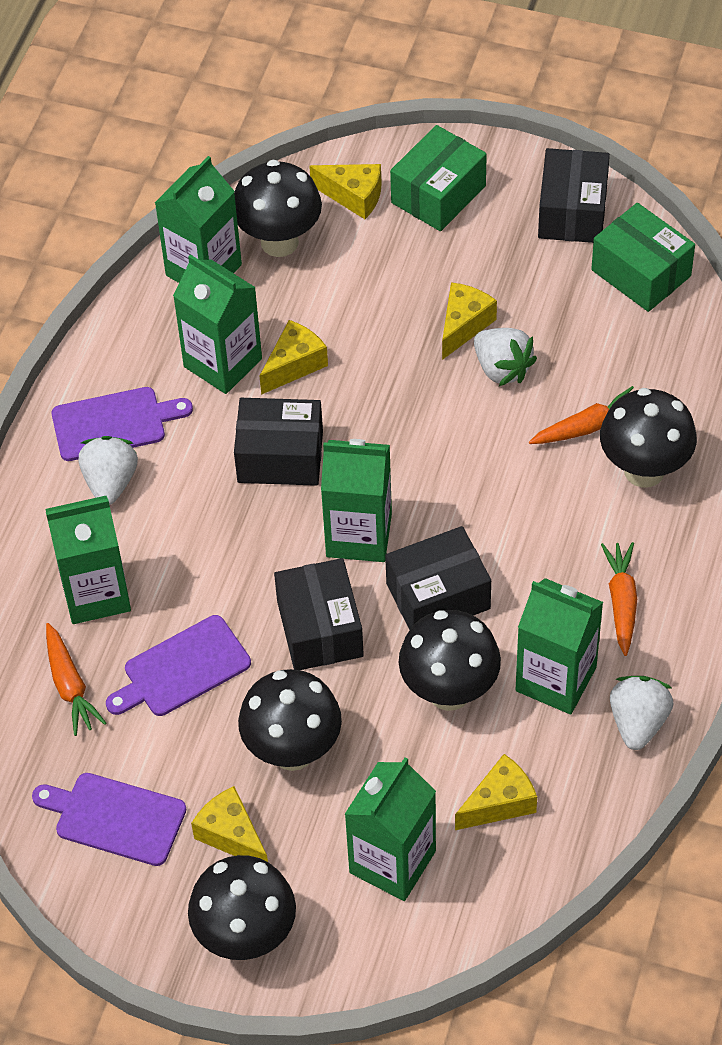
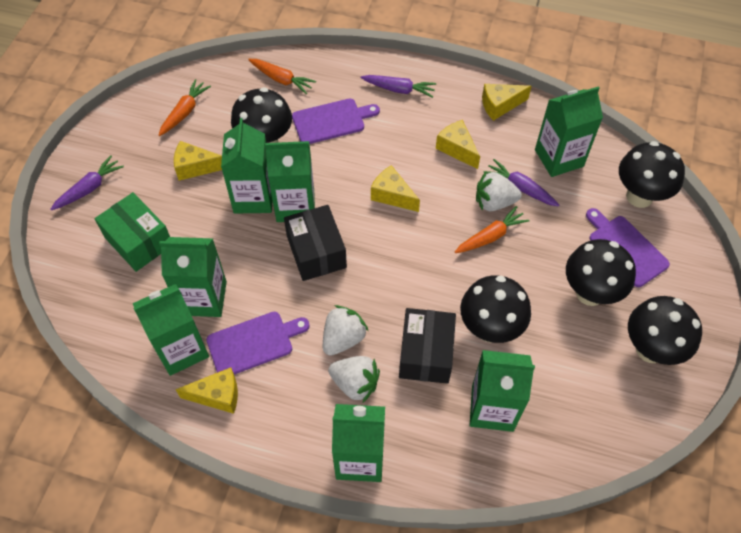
black box: 4 -> 2
green box: 2 -> 1
green carton: 6 -> 7
purple carrot: 0 -> 3

